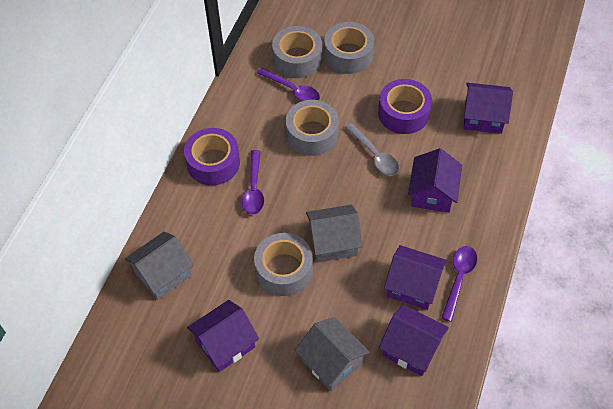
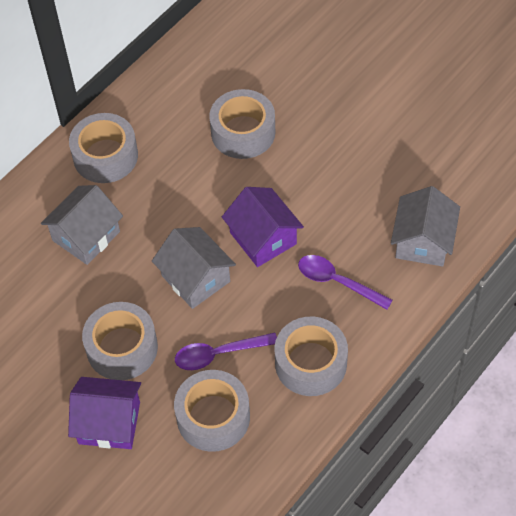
grey spoon: 1 -> 0
grey tape: 4 -> 5
purple house: 5 -> 2
purple spoon: 3 -> 2
purple tape: 2 -> 0

